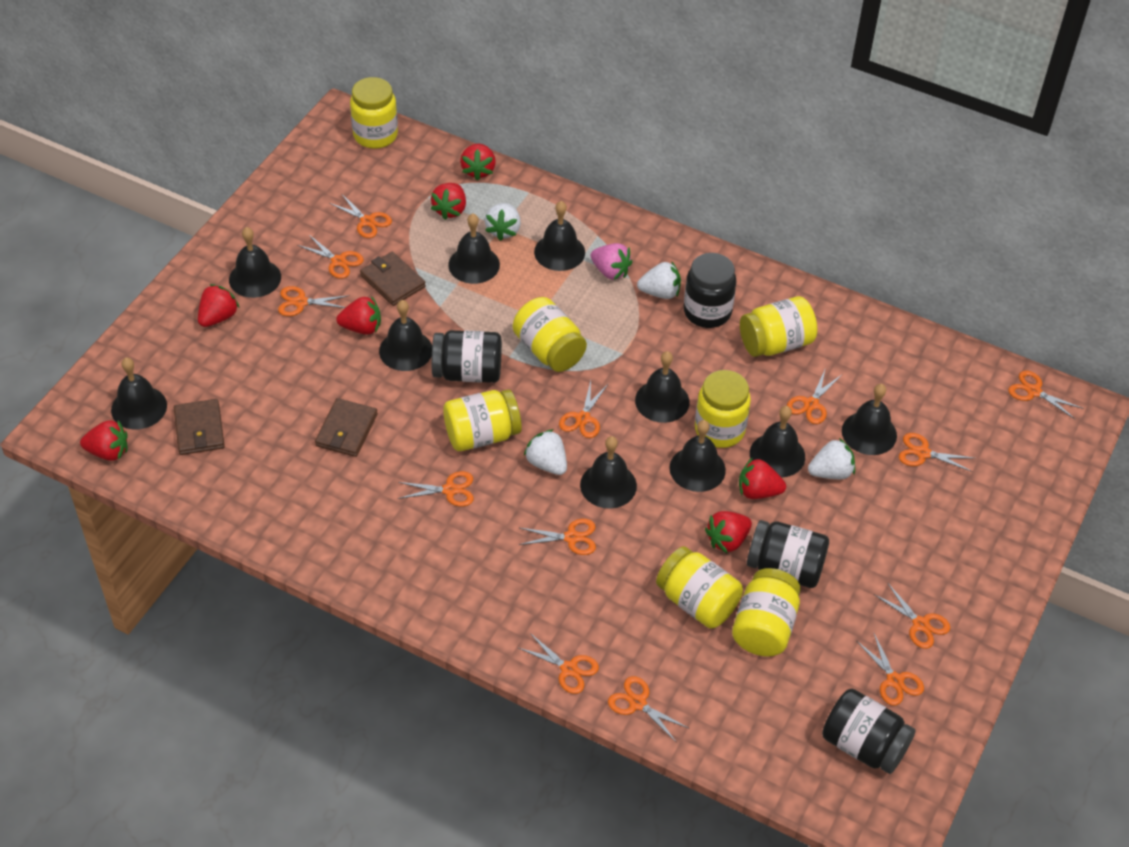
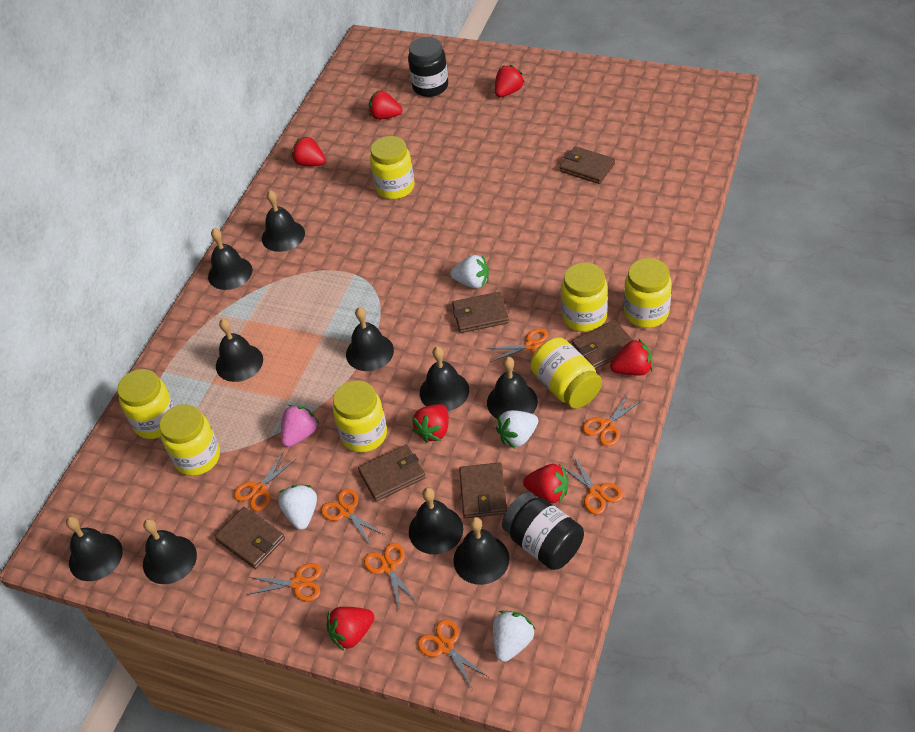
black jar: 4 -> 2
brown wallet: 3 -> 6
orange scissors: 13 -> 8

